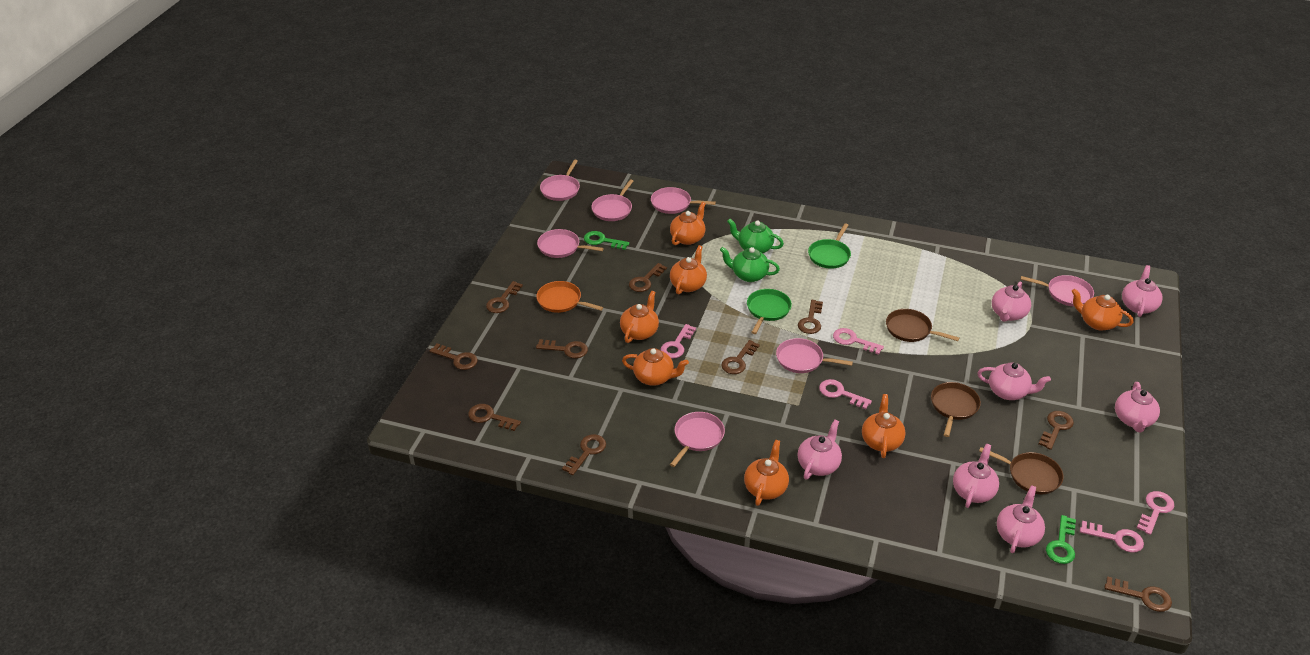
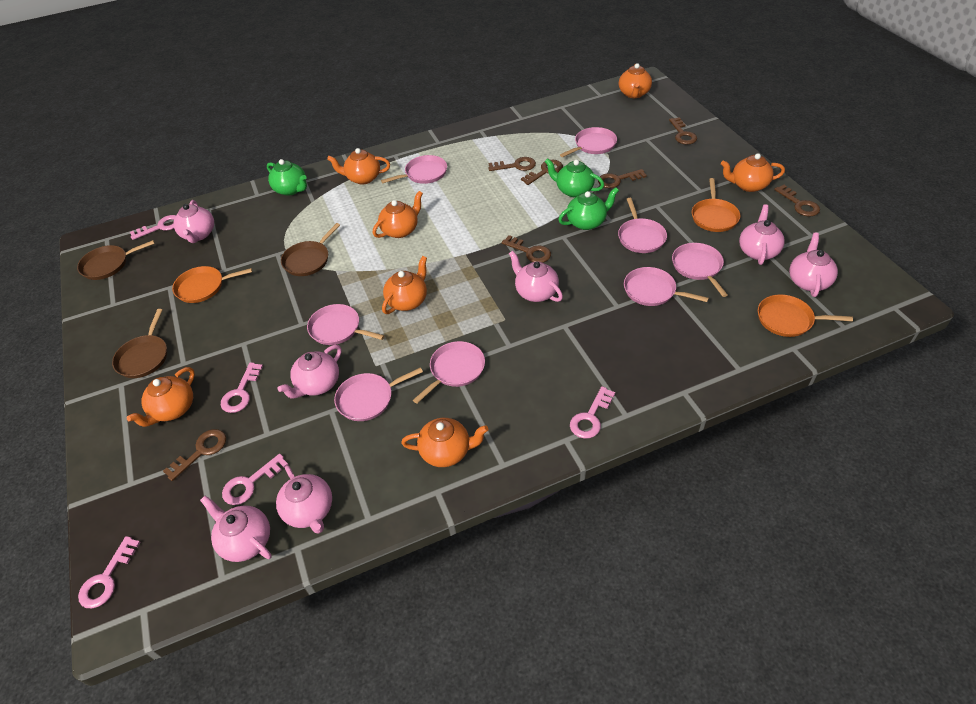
brown key: 10 -> 7
green key: 2 -> 0
green pan: 2 -> 0
green teapot: 2 -> 3
orange pan: 1 -> 3
pink pan: 7 -> 8

